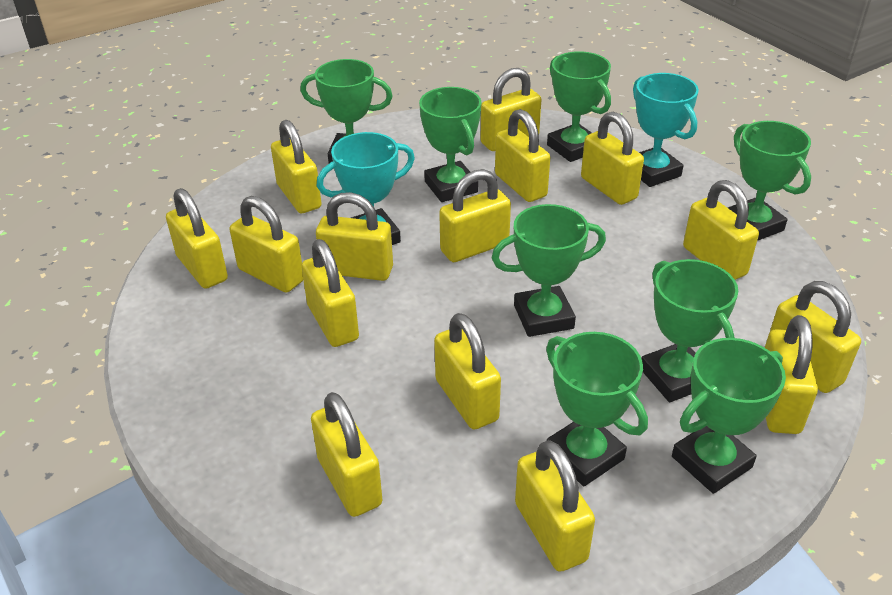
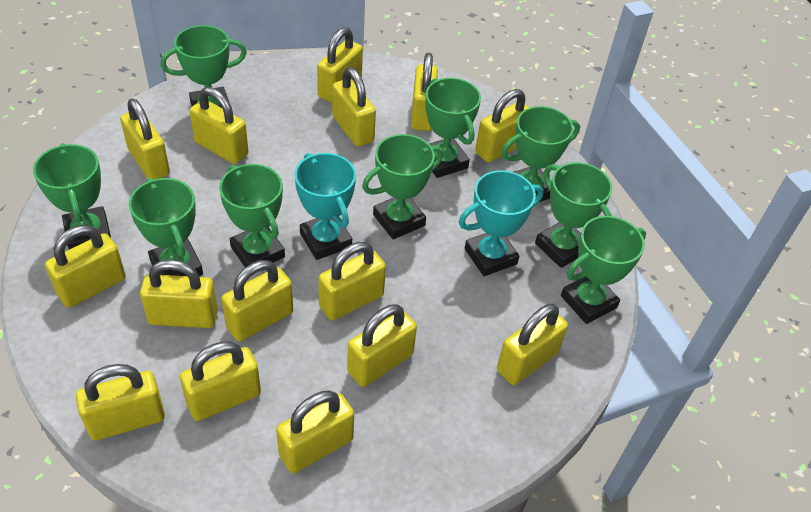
green trophy: 8 -> 9

